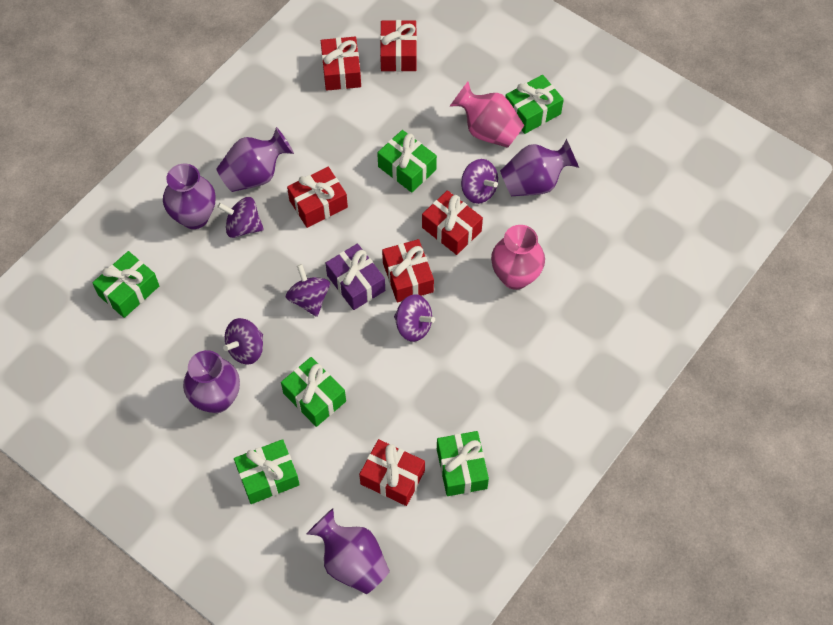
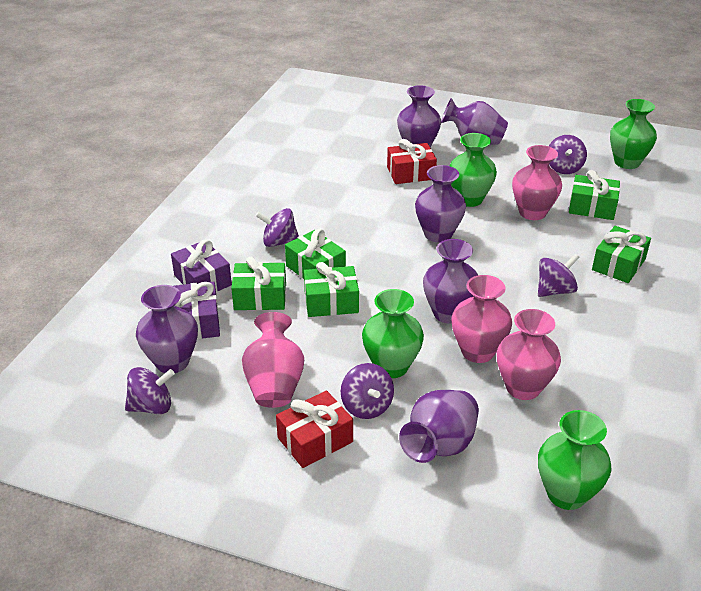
green gift: 6 -> 5
green vase: 0 -> 4
pink vase: 2 -> 4
purple gift: 1 -> 2
purple vase: 5 -> 6
red gift: 6 -> 2

